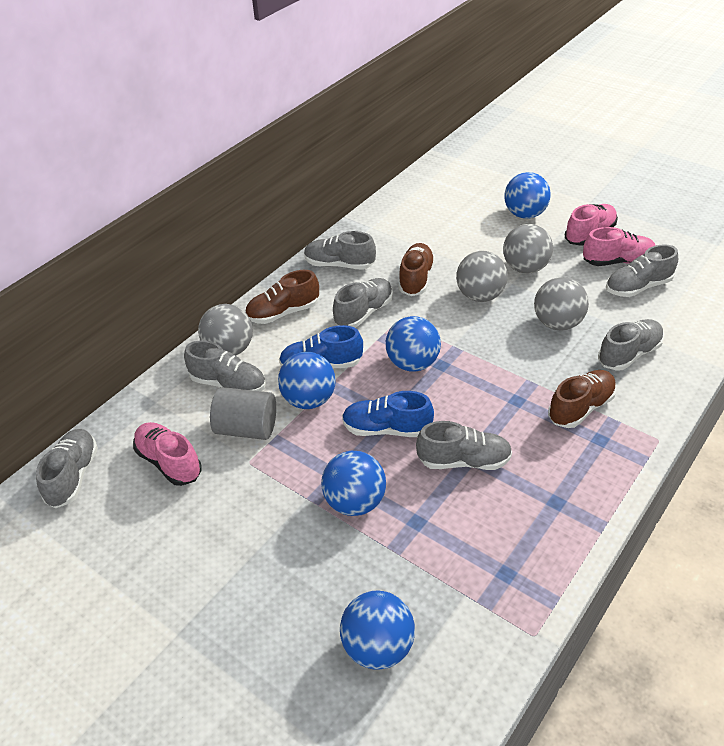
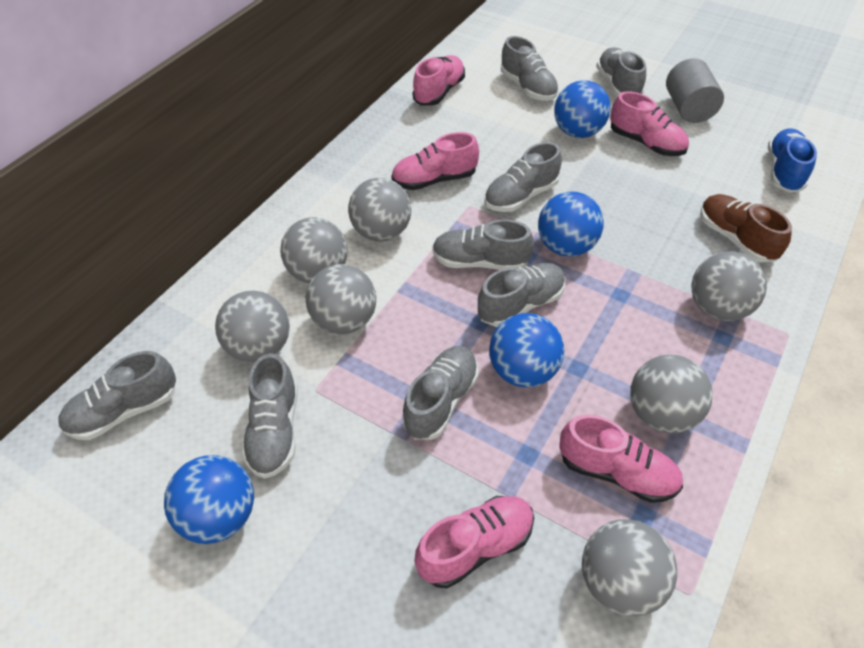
blue ball: 5 -> 4
blue shoe: 2 -> 1
brown shoe: 3 -> 1
grey ball: 4 -> 7
grey shoe: 7 -> 8
pink shoe: 3 -> 5

